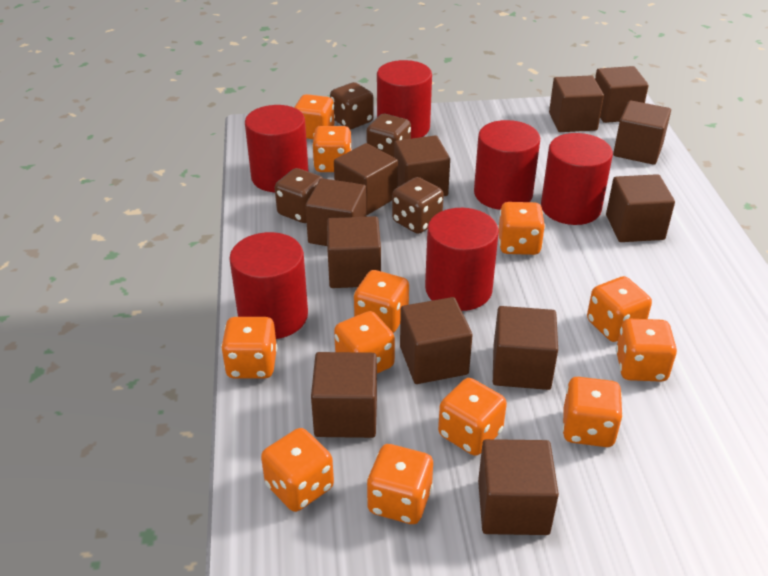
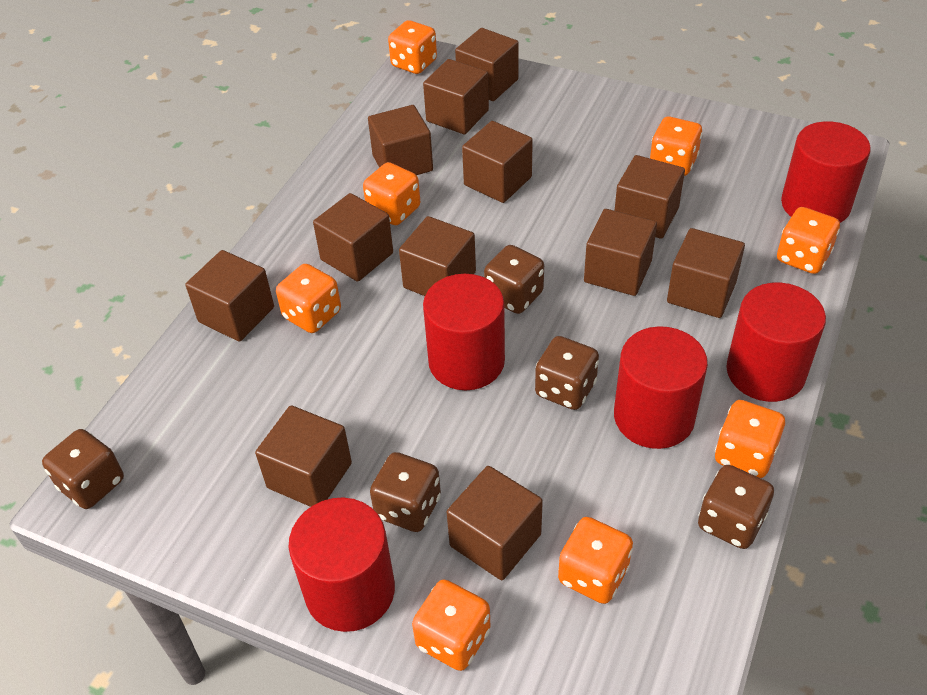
brown dice: 4 -> 5
orange dice: 12 -> 8
red cylinder: 6 -> 5

